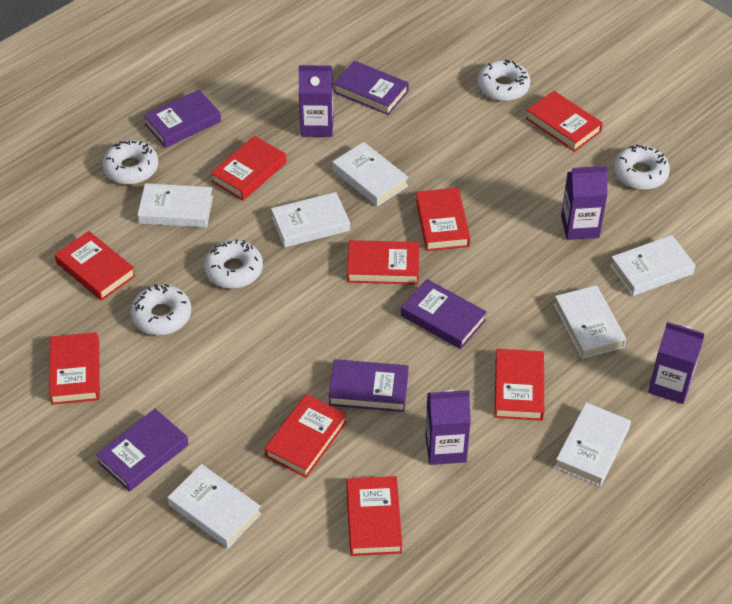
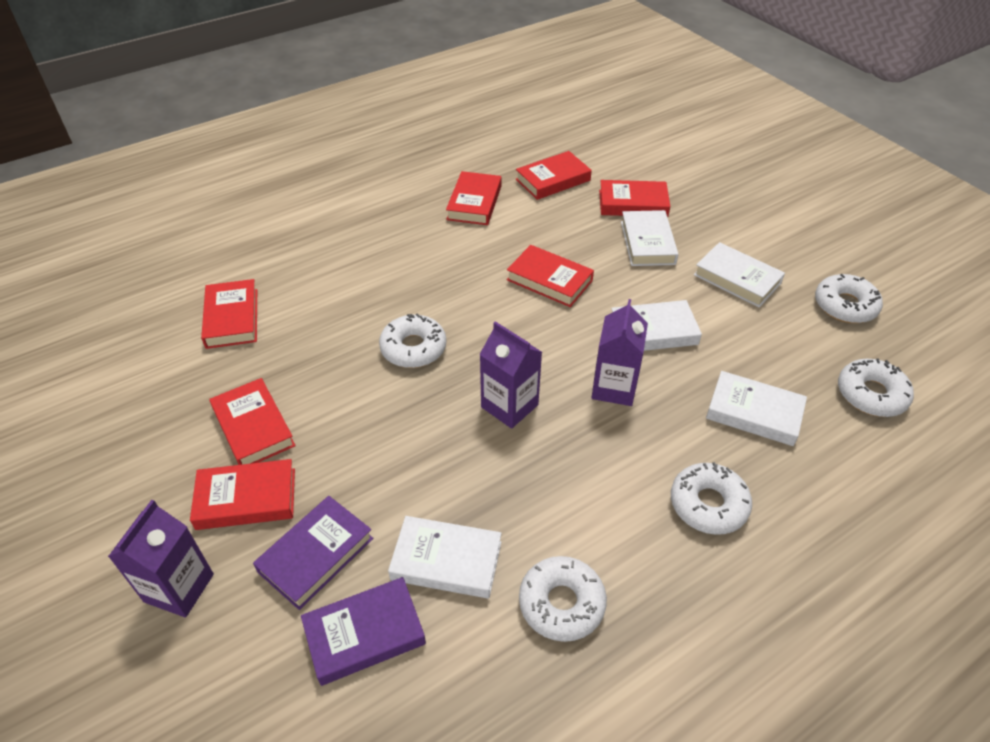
purple book: 5 -> 2
purple carton: 4 -> 3
red book: 9 -> 7
white book: 7 -> 5

